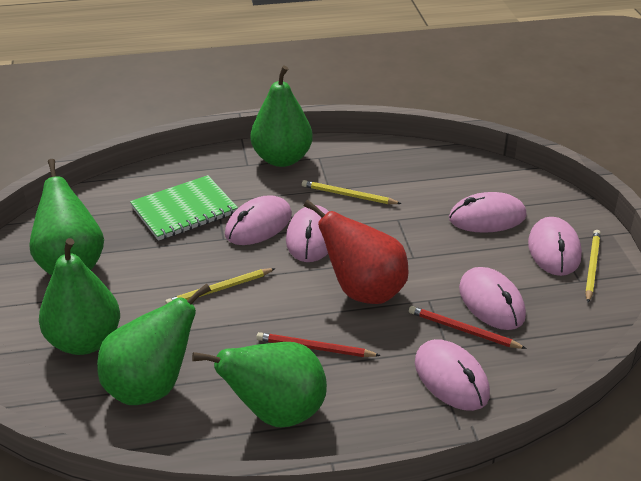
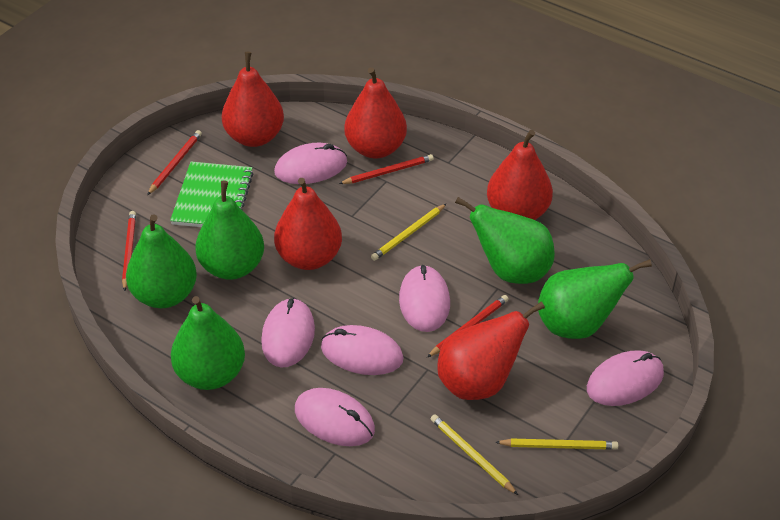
red pear: 1 -> 5
red pencil: 2 -> 4

